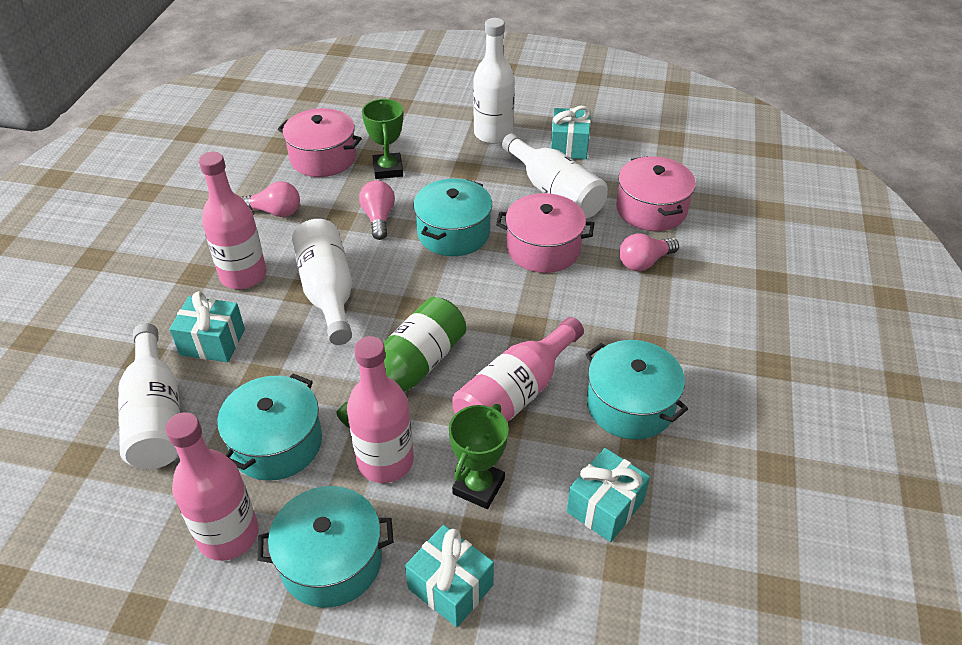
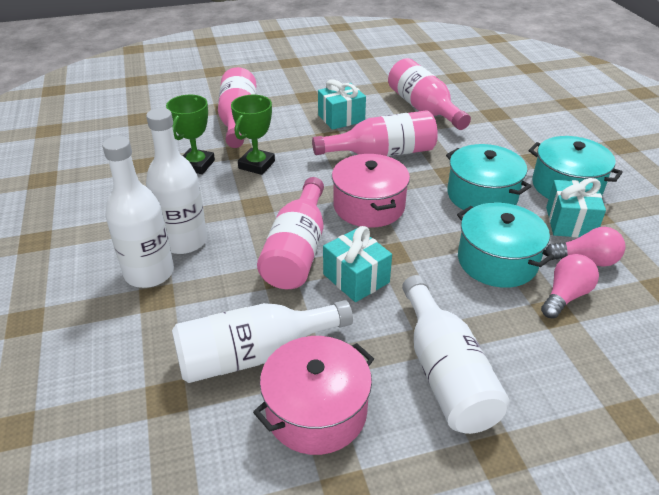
green bottle: 1 -> 0
pink light bulb: 3 -> 2
pink pot: 3 -> 2
turquoise gift: 4 -> 3
turquoise pot: 4 -> 3

